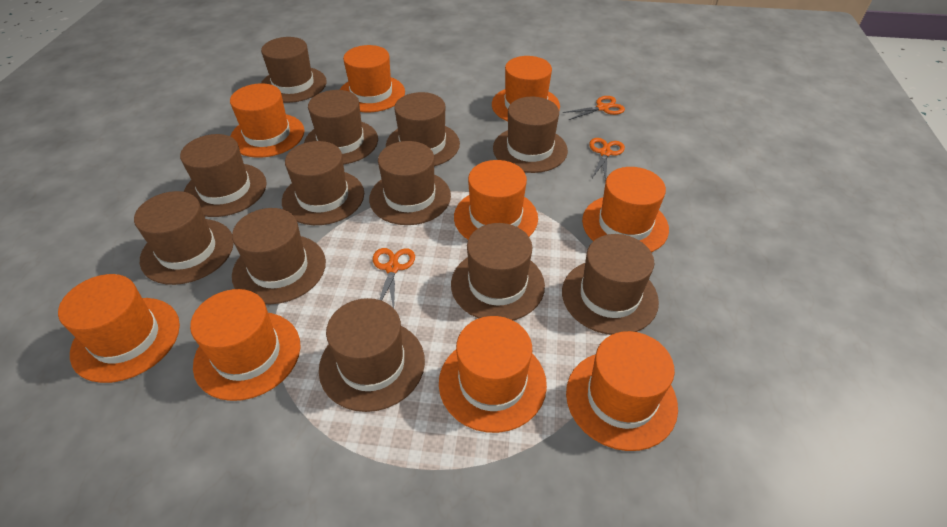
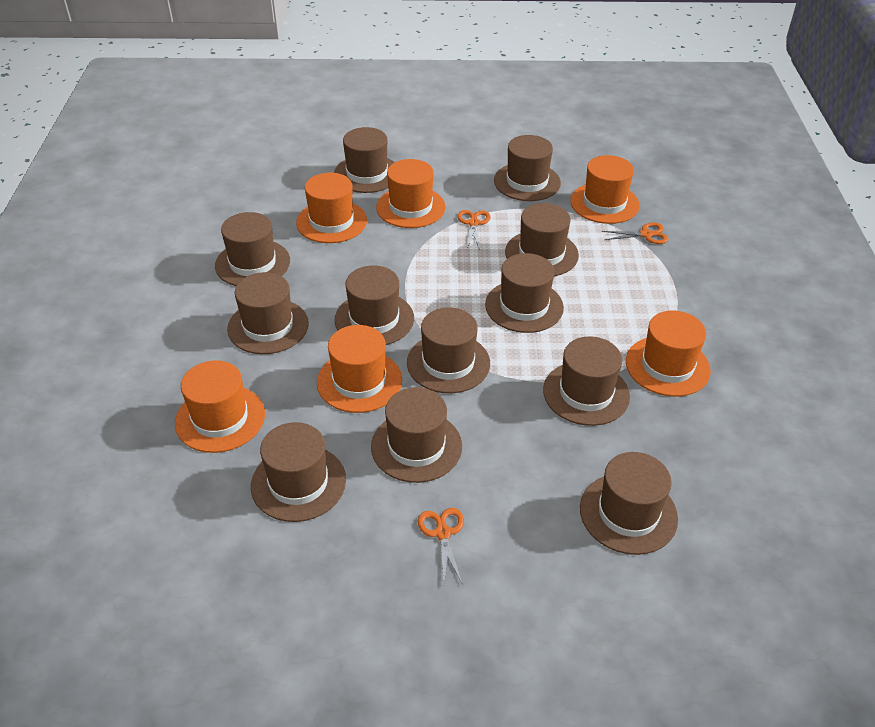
orange hat: 9 -> 6

